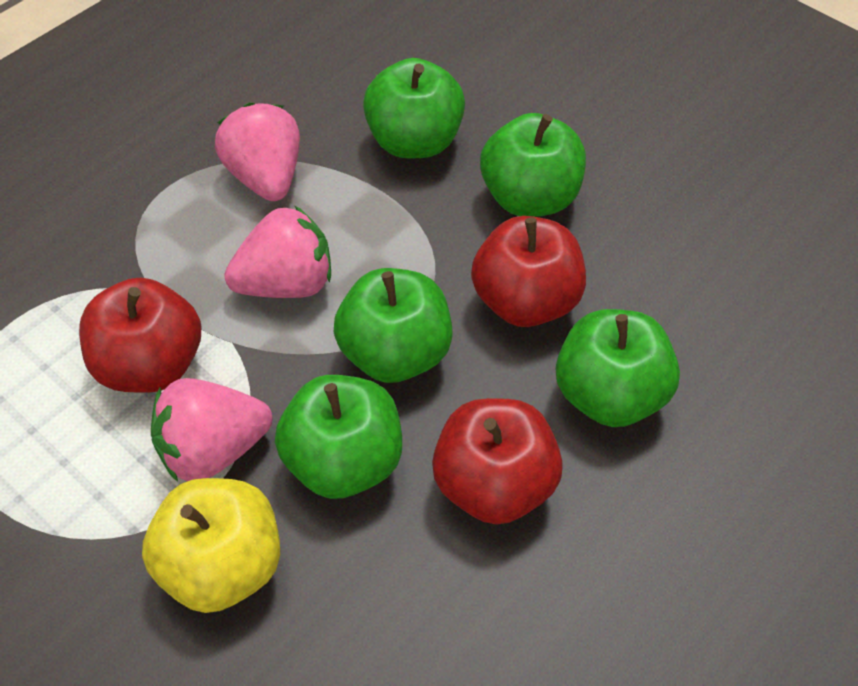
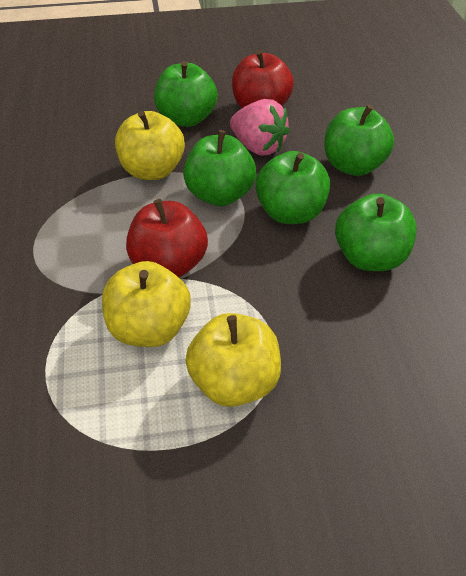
pink strawberry: 3 -> 1
red apple: 3 -> 2
yellow apple: 1 -> 3

